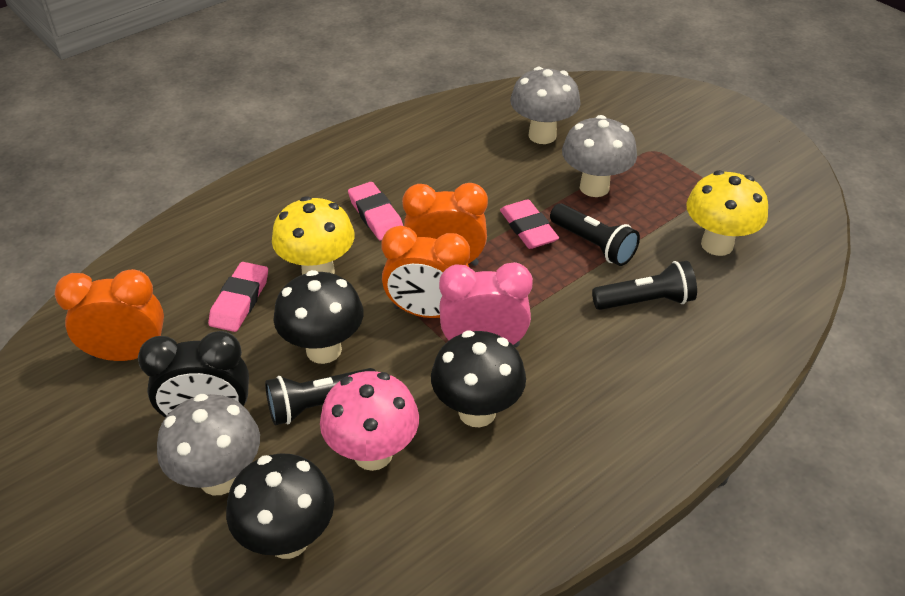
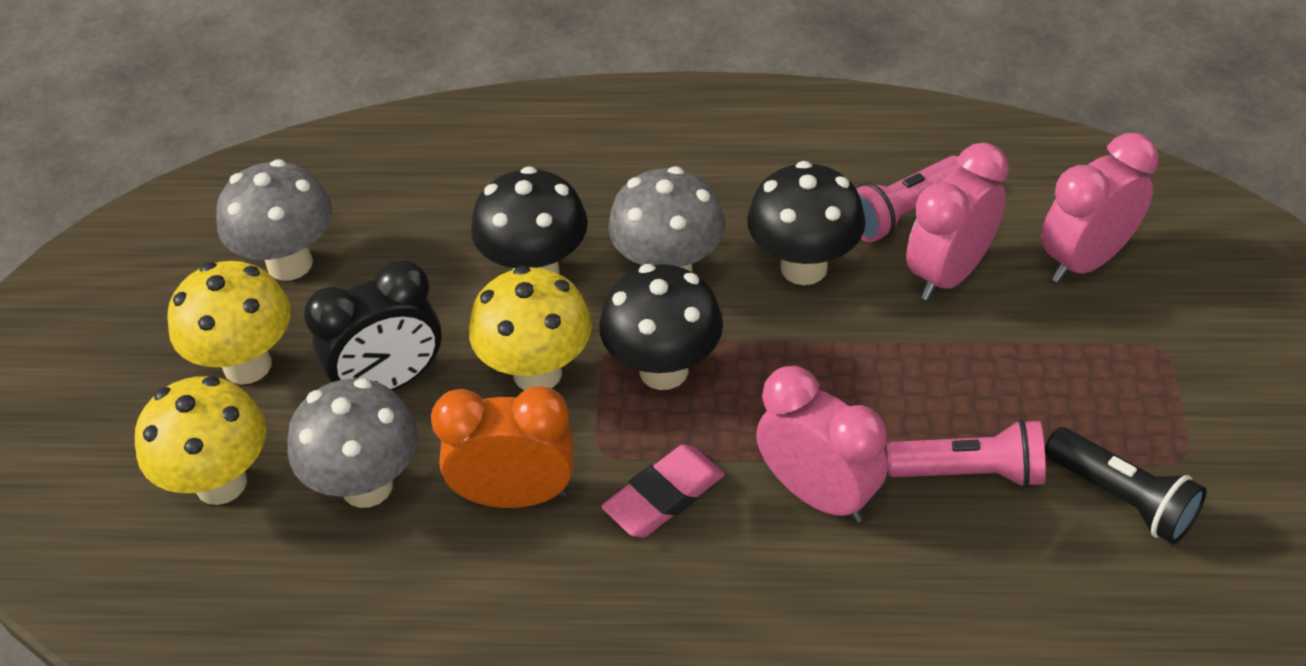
black flashlight: 3 -> 1
orange clock: 3 -> 1
pink clock: 1 -> 3
pink eraser: 3 -> 1
pink flashlight: 0 -> 2
pink mushroom: 1 -> 0
yellow mushroom: 2 -> 3

